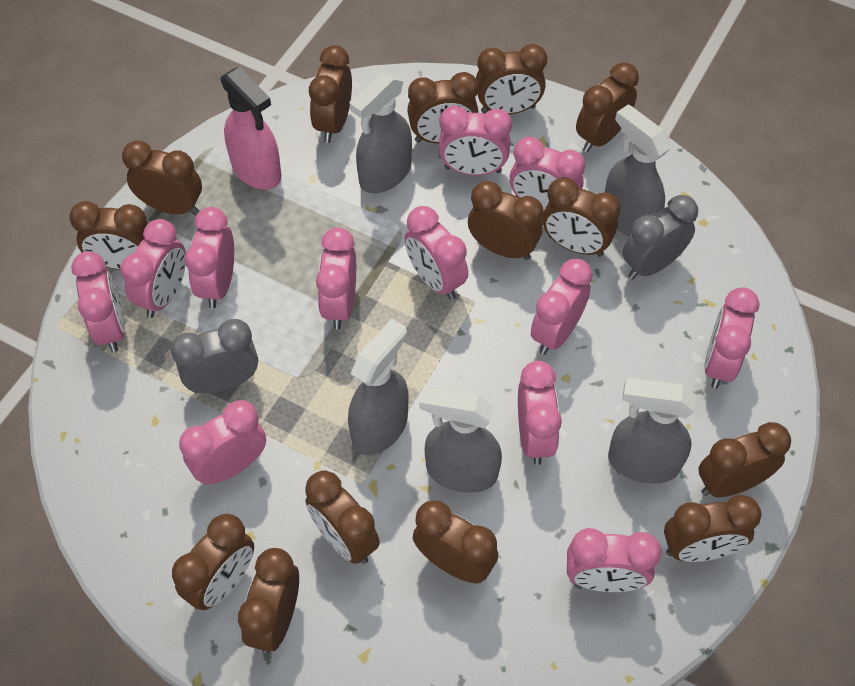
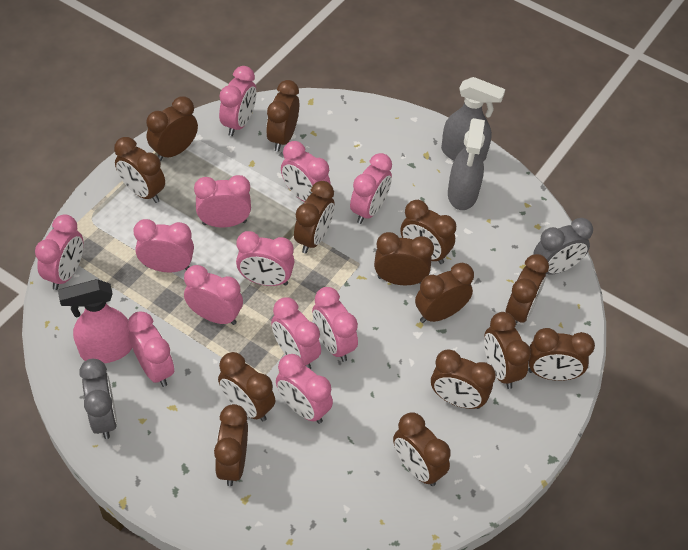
grey spray bottle: 5 -> 2

